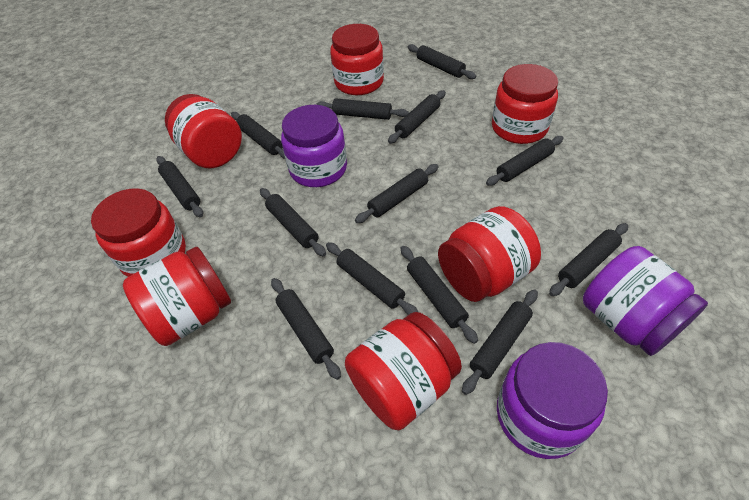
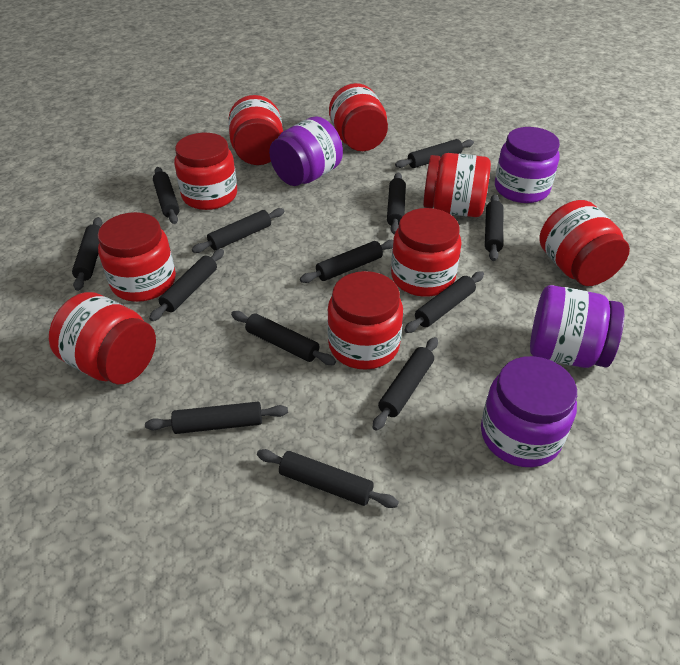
purple jar: 3 -> 4
red jar: 7 -> 9

